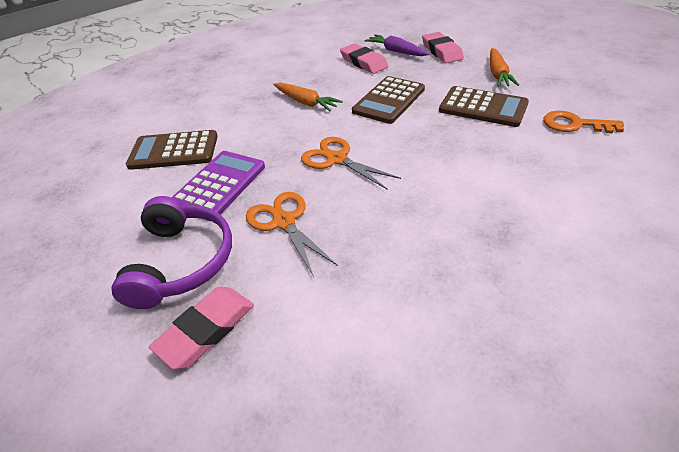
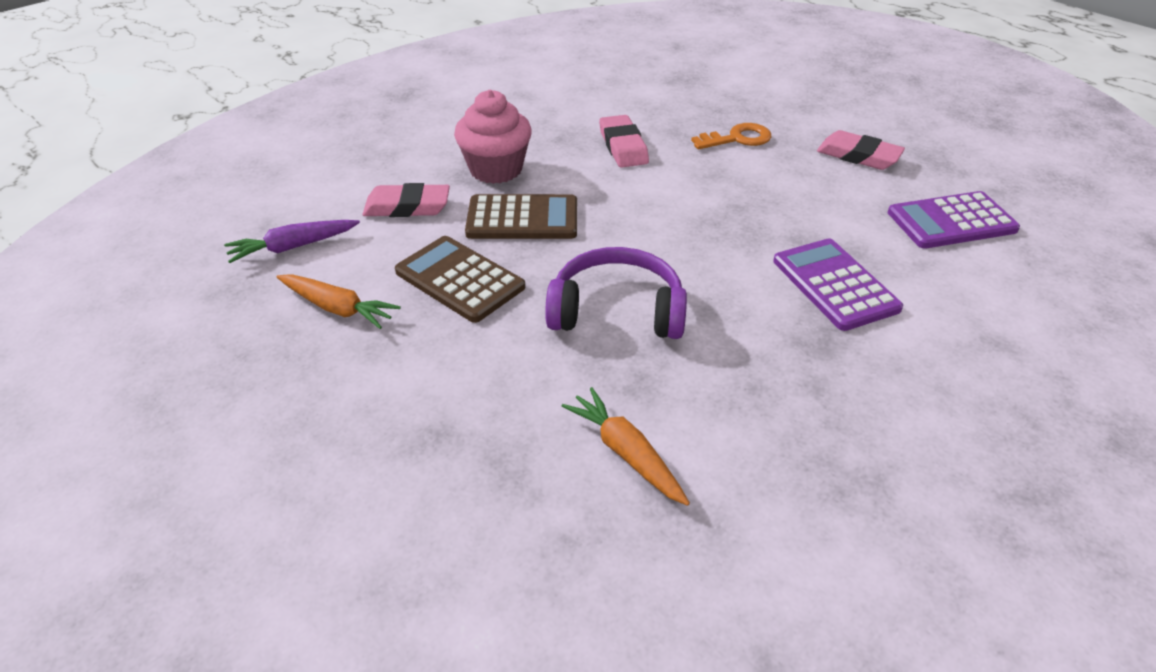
brown calculator: 3 -> 2
orange scissors: 2 -> 0
pink cupcake: 0 -> 1
purple calculator: 1 -> 2

